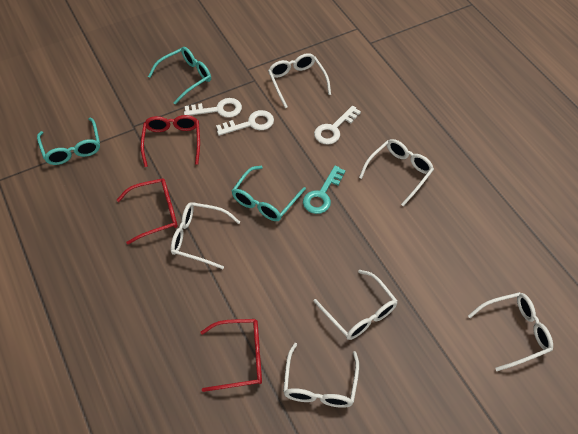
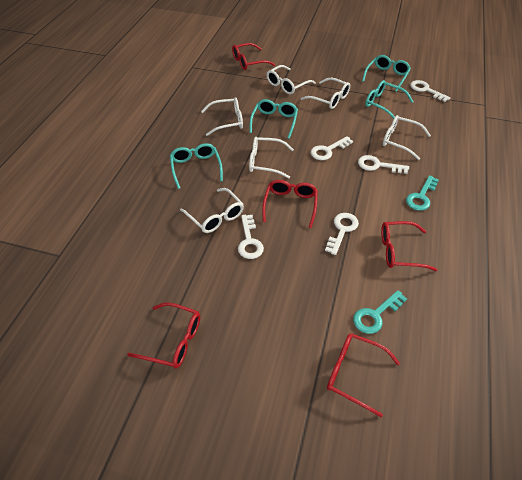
red glasses: 3 -> 5
turquoise glasses: 3 -> 4
turquoise key: 1 -> 2
white key: 3 -> 5

